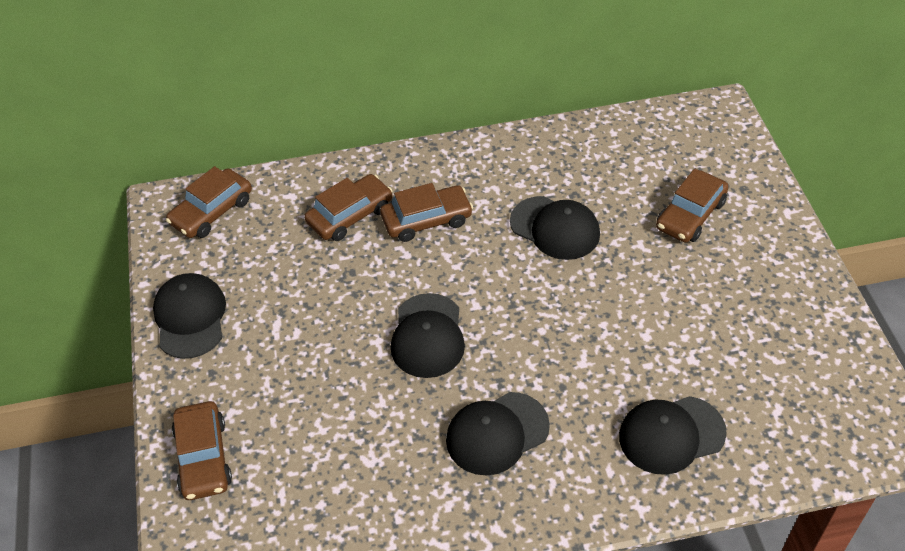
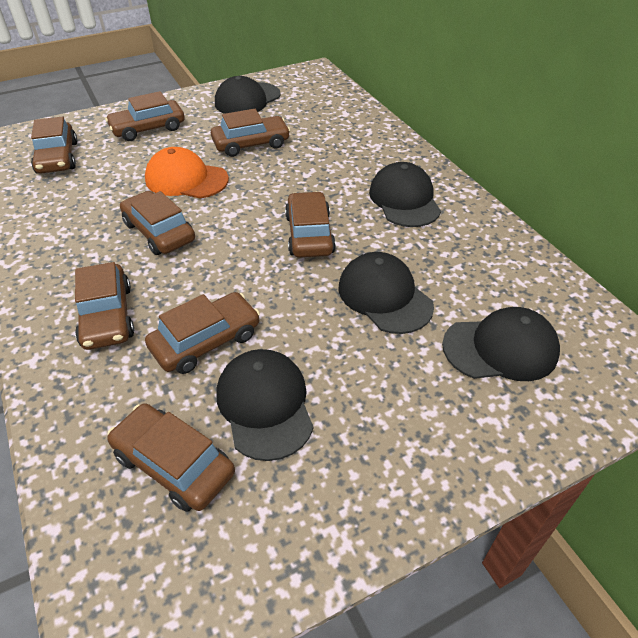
brown car: 5 -> 8
orange cap: 0 -> 1

